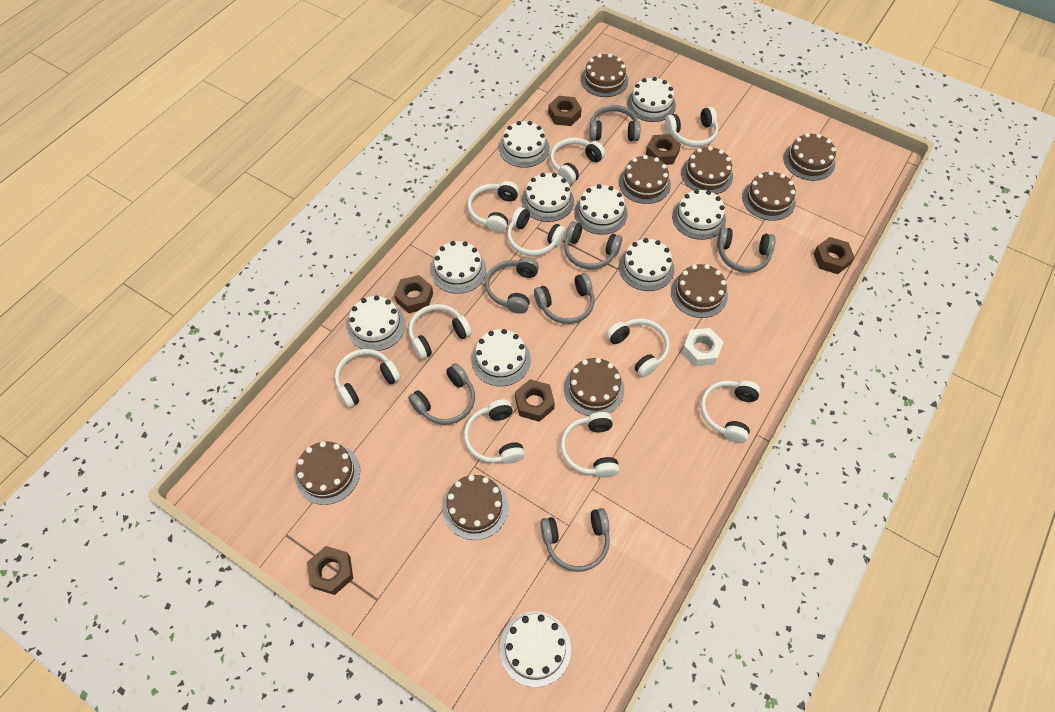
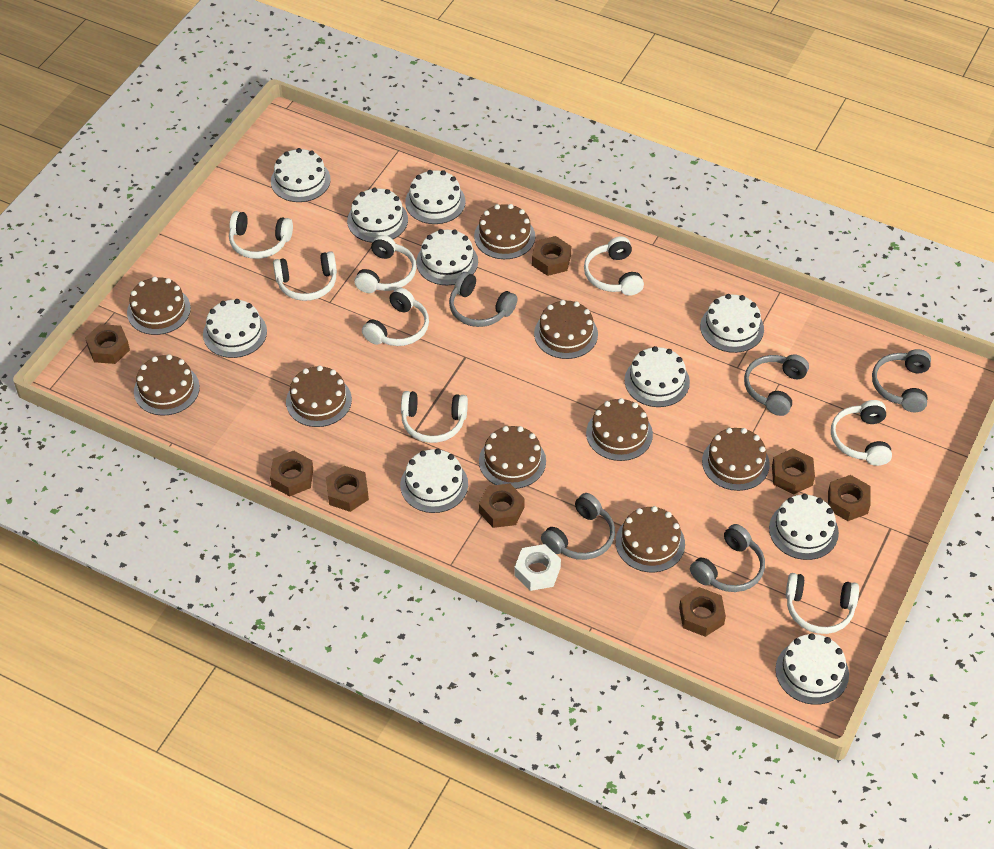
brown nut: 6 -> 8
grey headphones: 7 -> 5
white headphones: 10 -> 8

